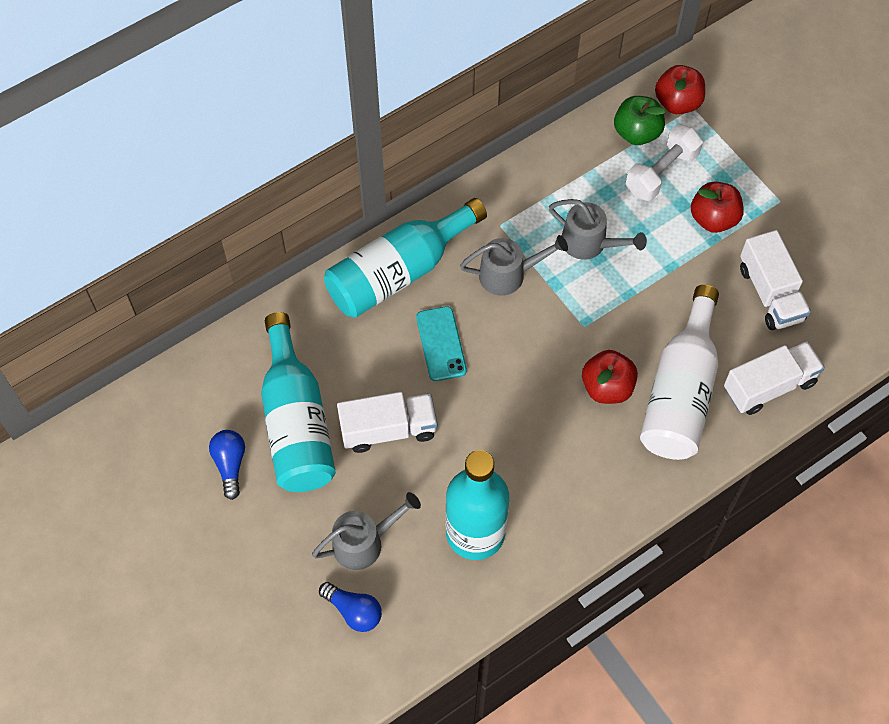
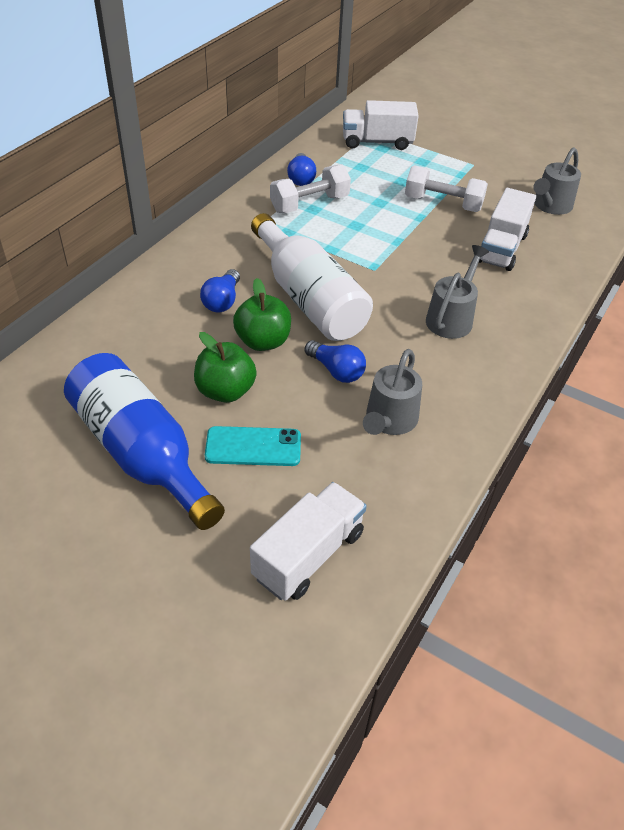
blue bottle: 0 -> 1
blue light bulb: 2 -> 3
green apple: 1 -> 2
red apple: 3 -> 0
turquoise bottle: 3 -> 0
white dumbbell: 1 -> 2

